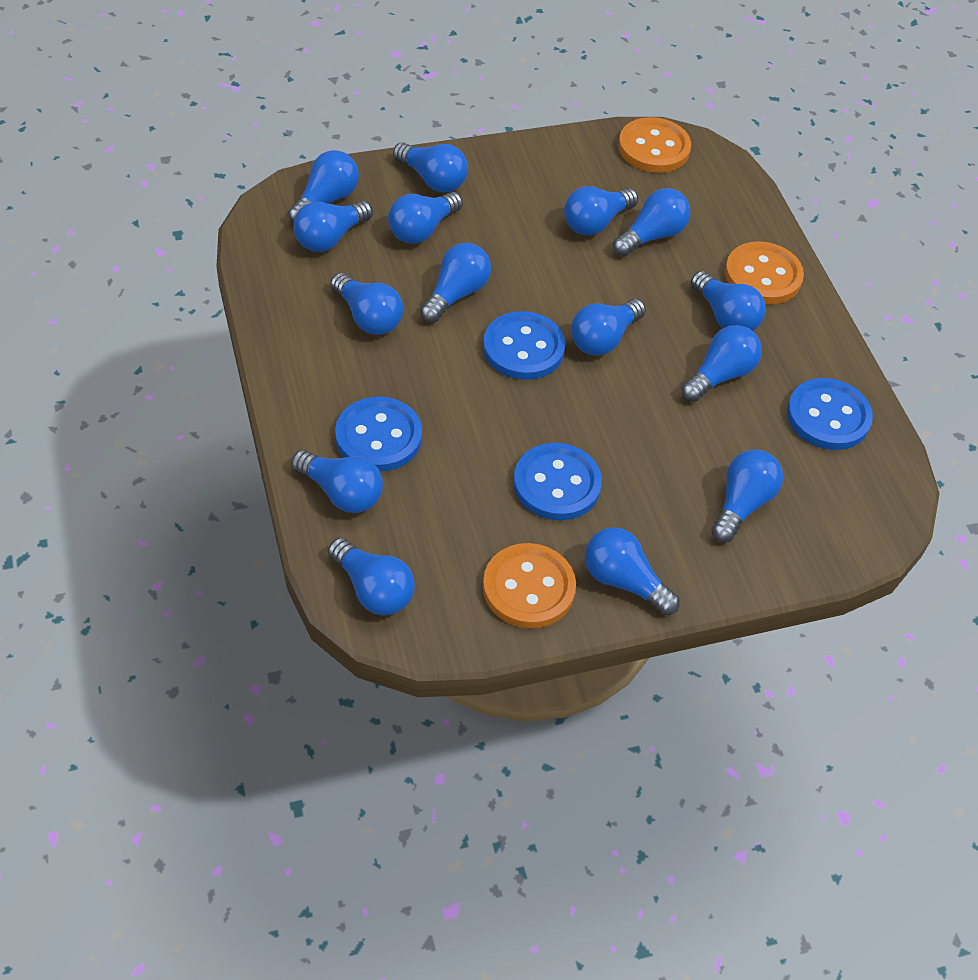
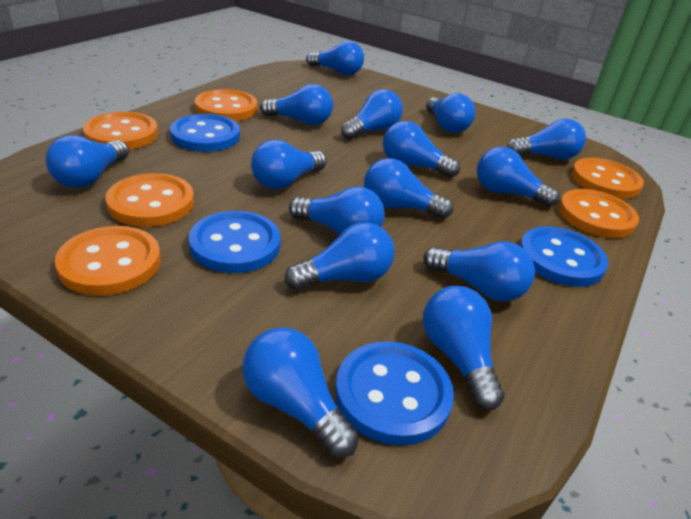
orange button: 3 -> 6

